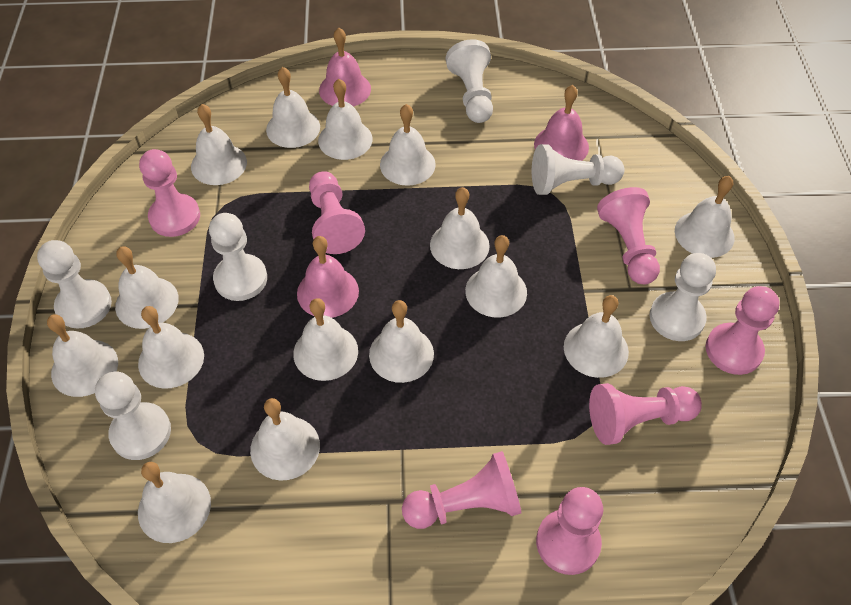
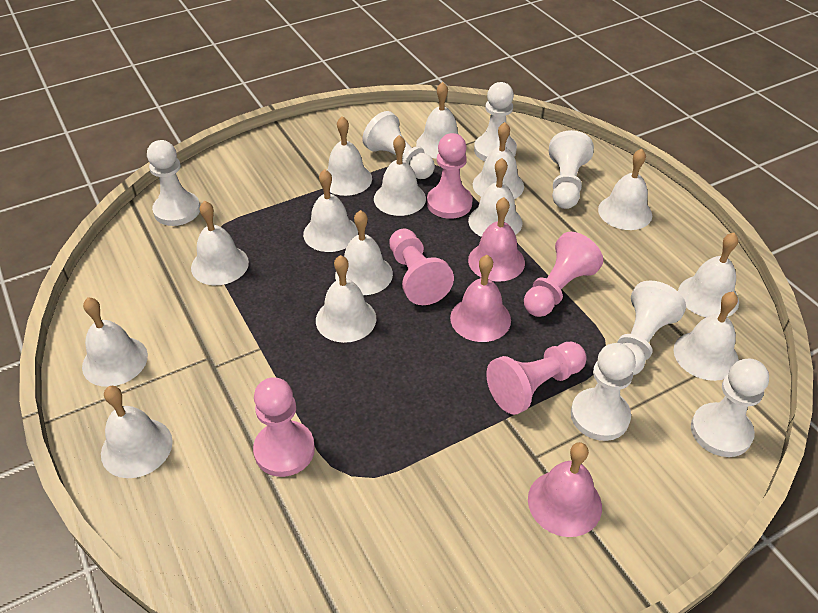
pink pawn: 7 -> 5
white bell: 15 -> 14
white pawn: 6 -> 7

